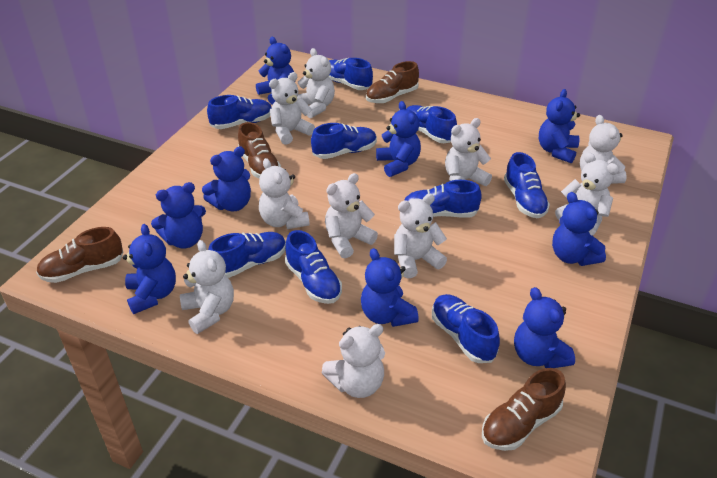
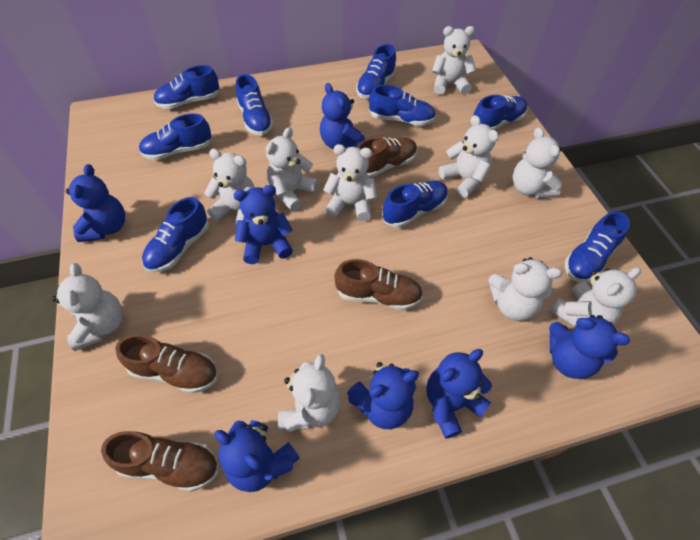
blue teddy bear: 9 -> 7

